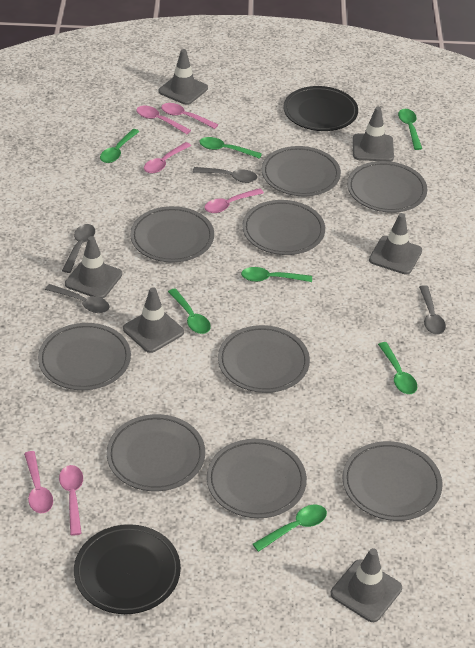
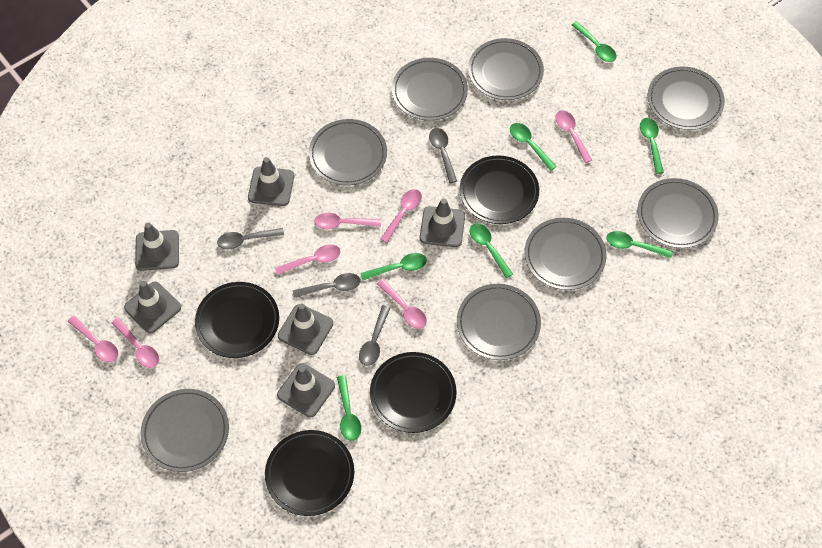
black plate: 2 -> 4
grey plate: 9 -> 8
pink spoon: 6 -> 7

